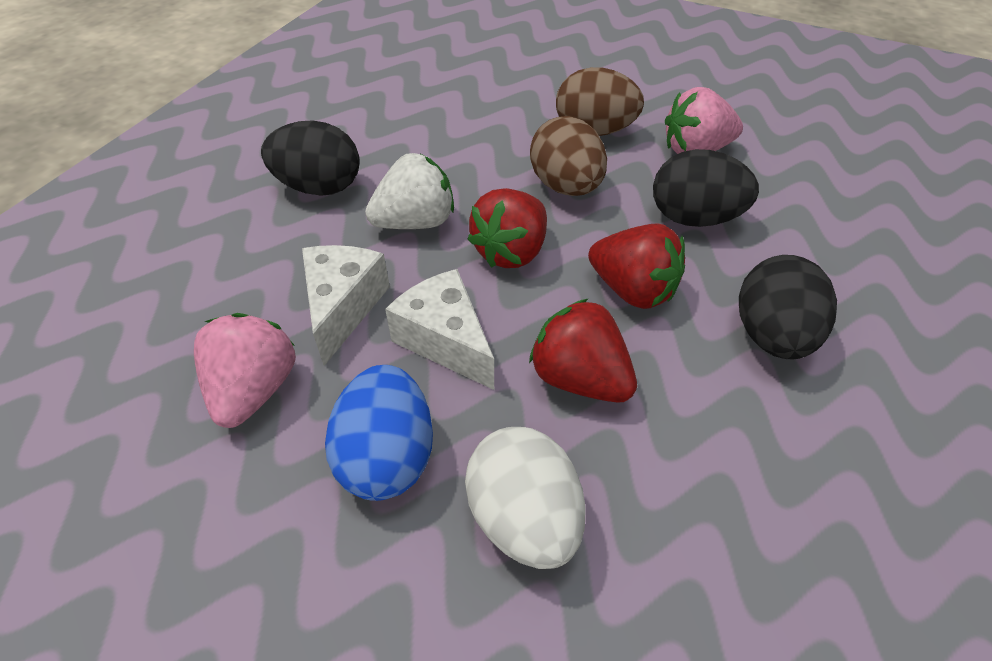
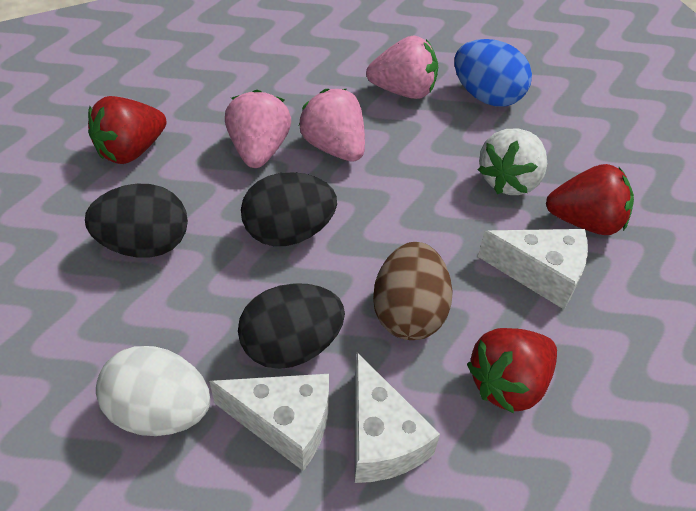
brown egg: 2 -> 1
pink strawberry: 2 -> 3
white cheese: 2 -> 3

